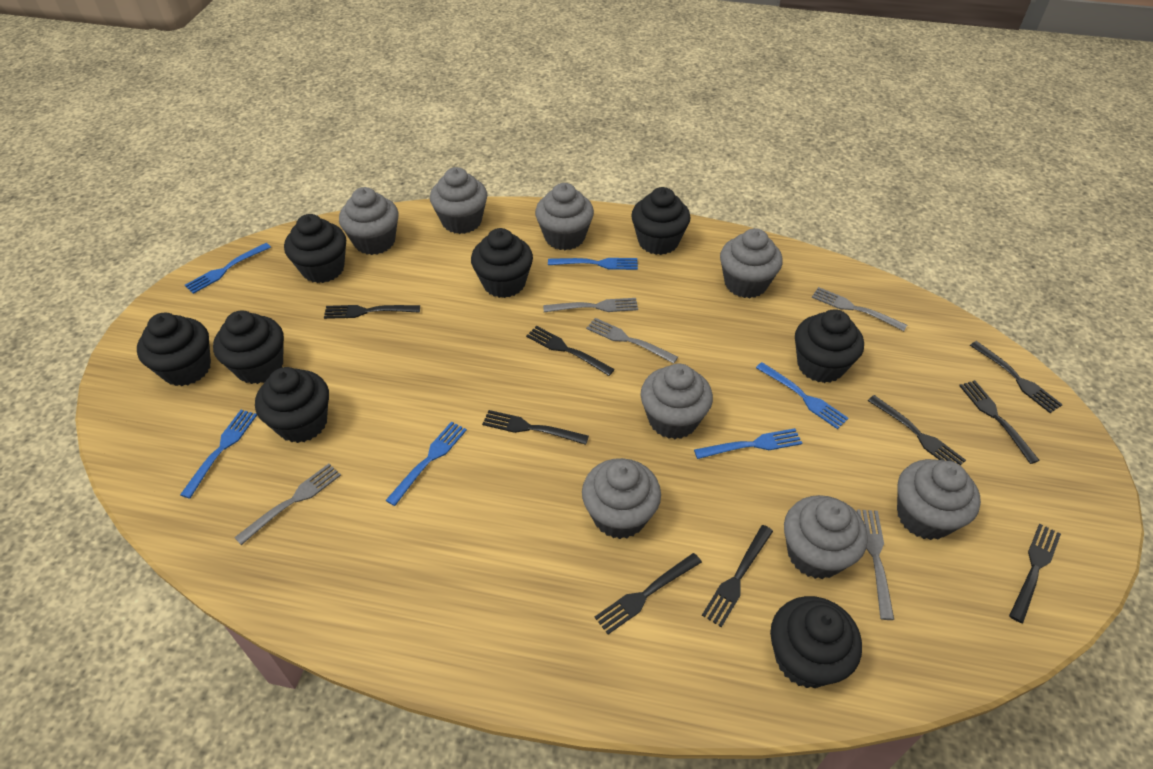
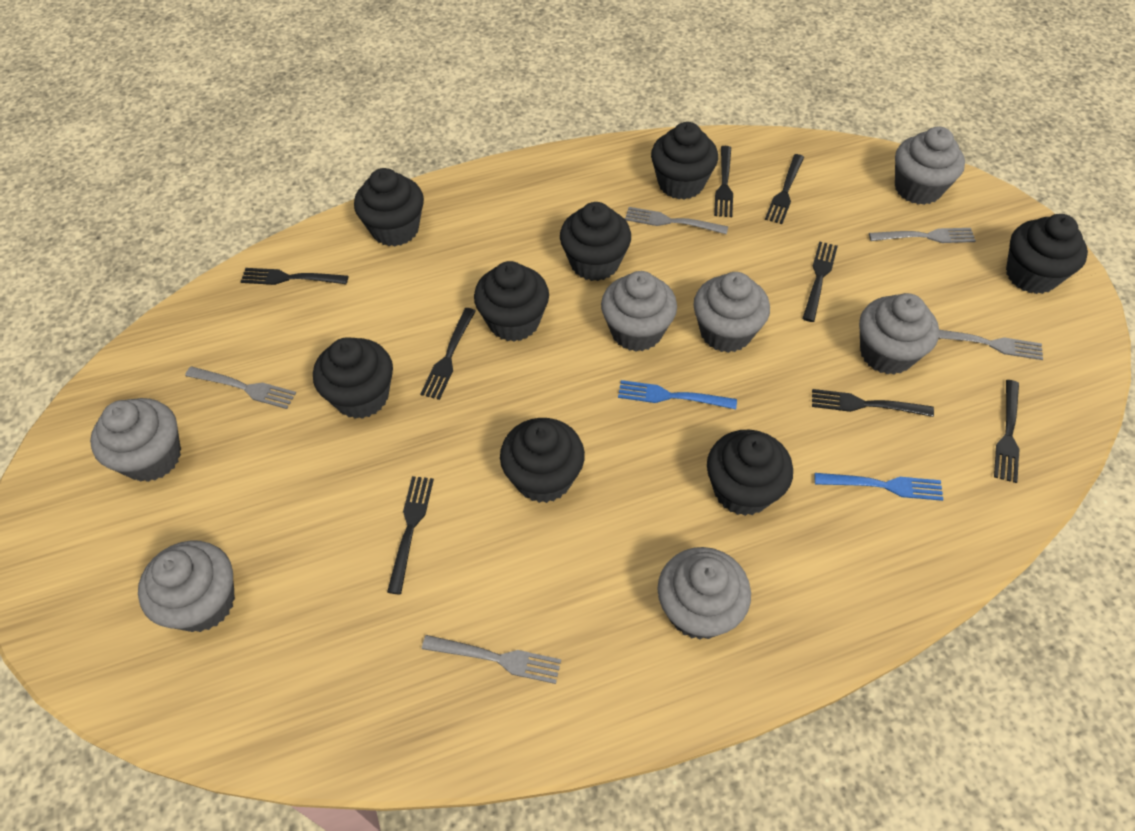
black fork: 9 -> 8
blue fork: 6 -> 2
grey cupcake: 8 -> 7

